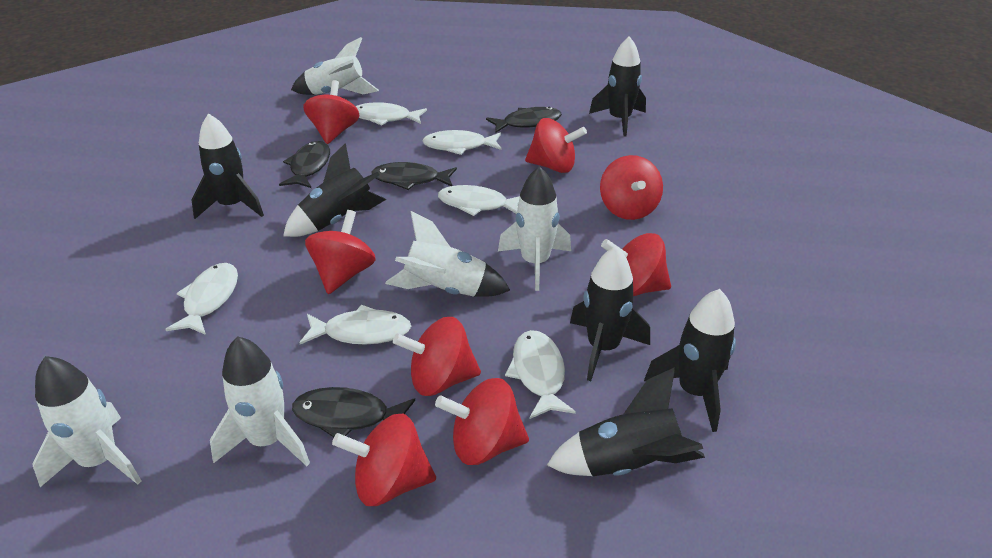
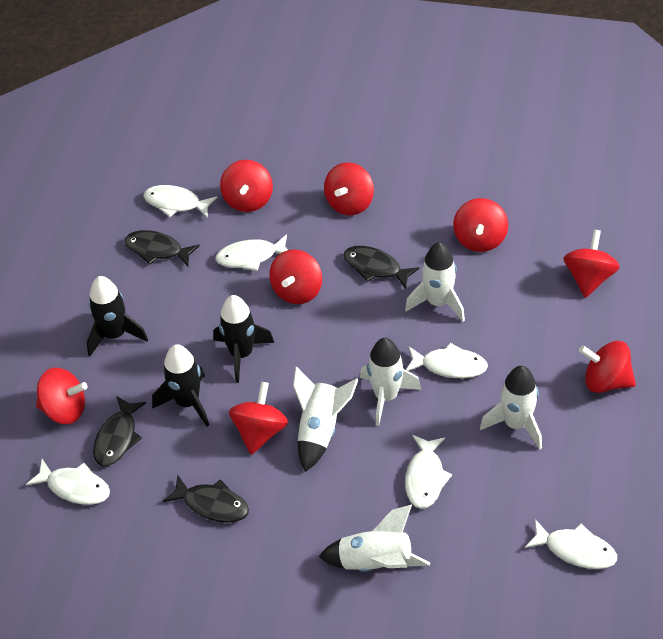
black rocket: 6 -> 3

